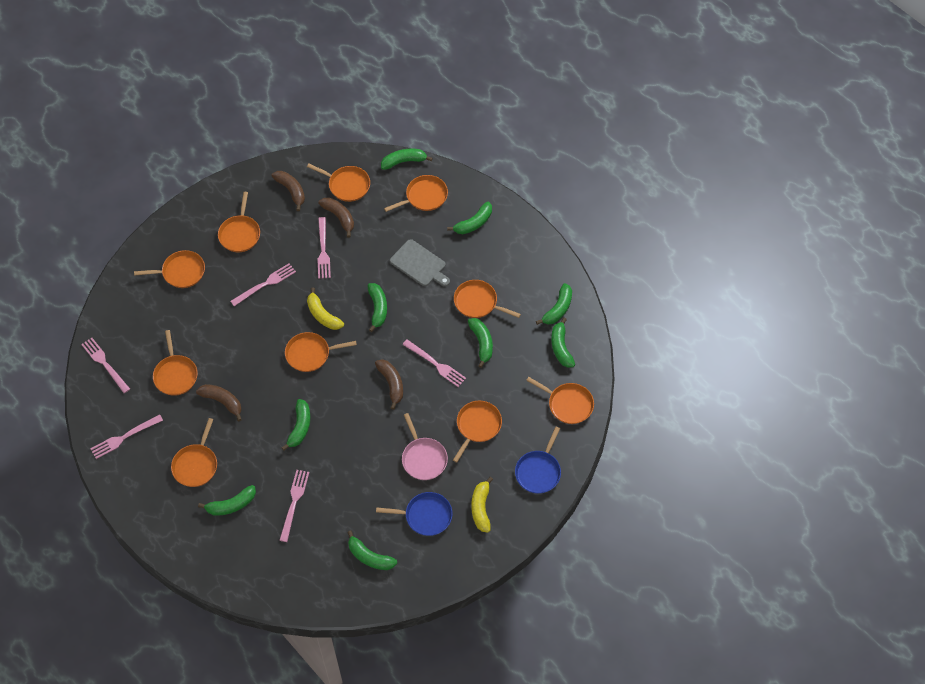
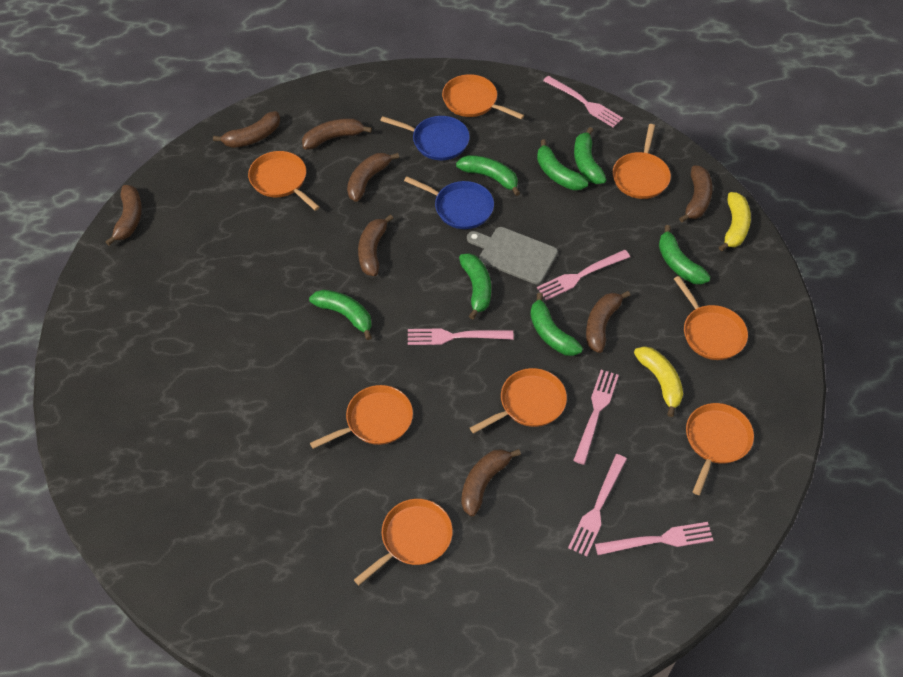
brown banana: 4 -> 8
green banana: 9 -> 7
orange pan: 10 -> 8
pink pan: 1 -> 0

